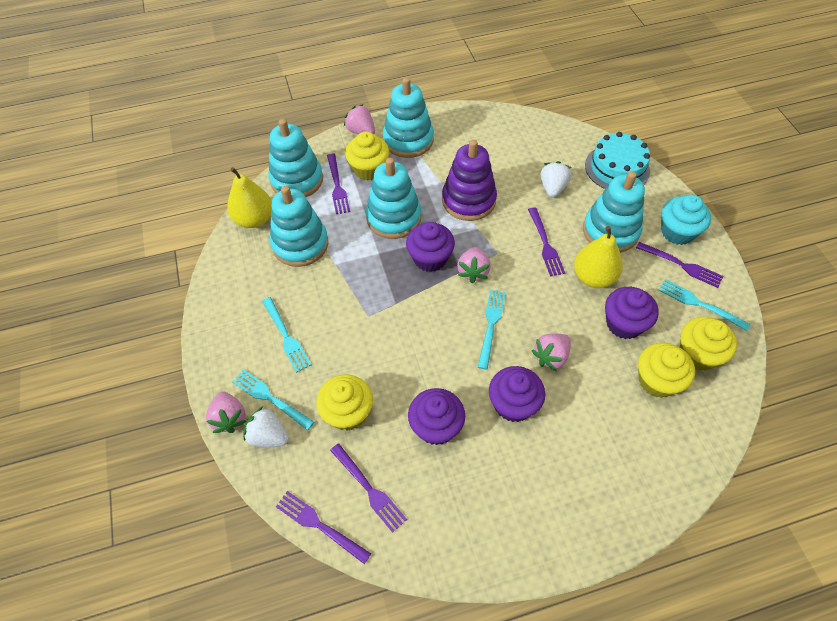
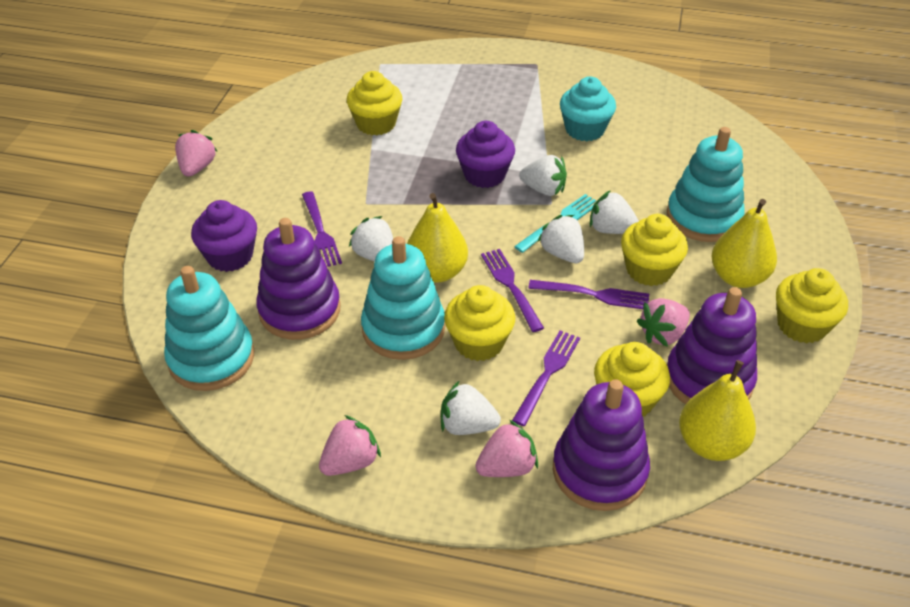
purple cupcake: 4 -> 2
purple fork: 5 -> 4
purple stacking toy: 1 -> 3
turquoise cake: 1 -> 0
turquoise fork: 4 -> 1
turquoise stacking toy: 5 -> 3
white strawberry: 2 -> 5
yellow cupcake: 4 -> 5
yellow pear: 2 -> 3

